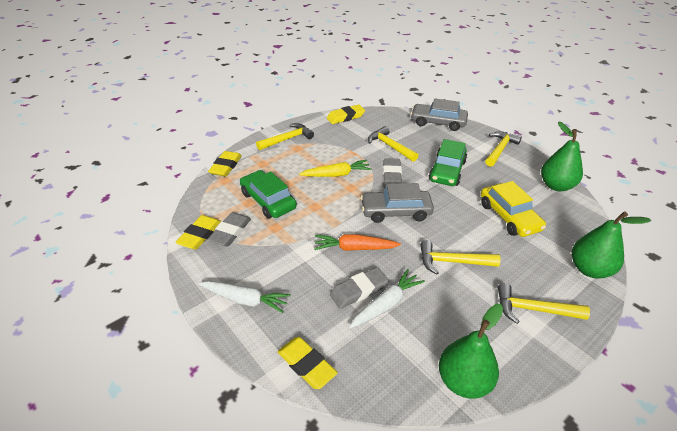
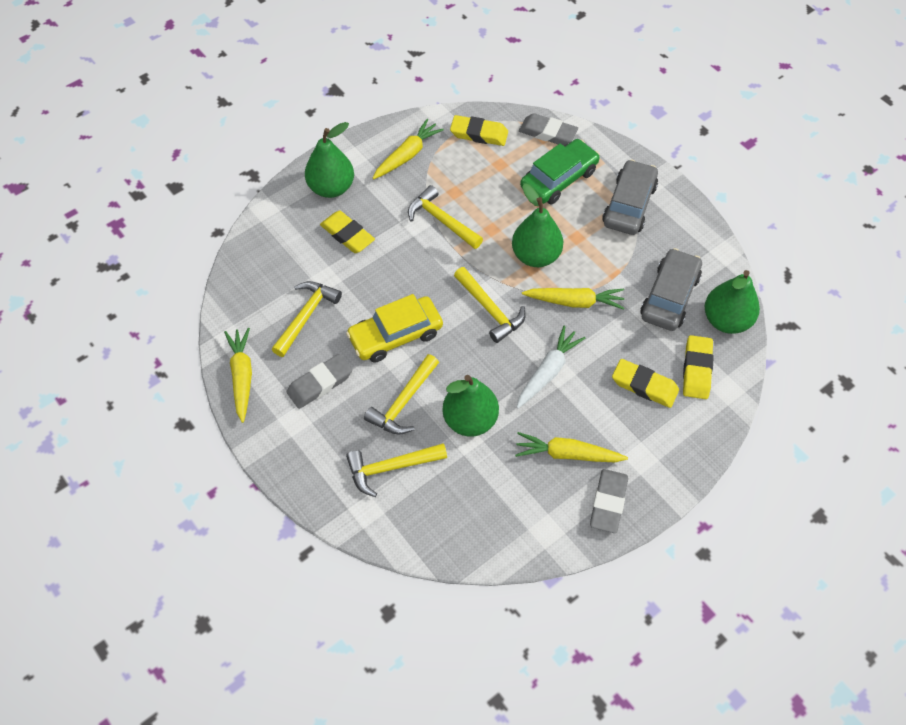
green car: 2 -> 1
green pear: 3 -> 4
orange carrot: 1 -> 0
white carrot: 2 -> 1
yellow carrot: 1 -> 4

